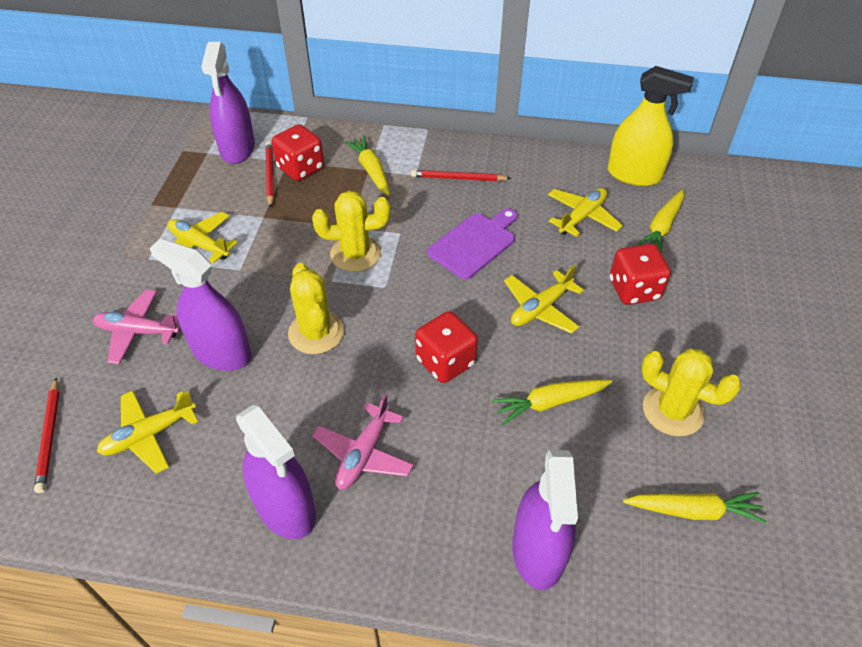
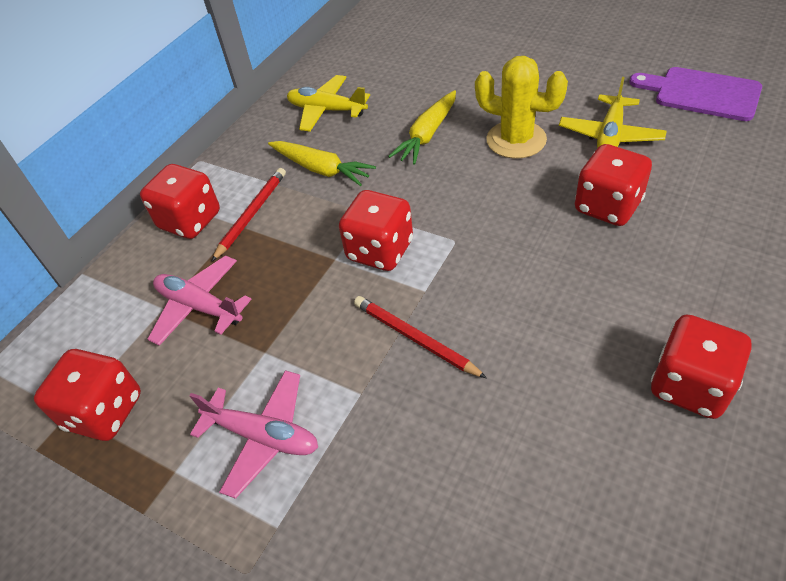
purple spray bottle: 4 -> 0
red dice: 3 -> 5
red pencil: 3 -> 2
yellow cactus: 3 -> 1
yellow carrot: 4 -> 2
yellow plane: 4 -> 2
yellow spray bottle: 1 -> 0

